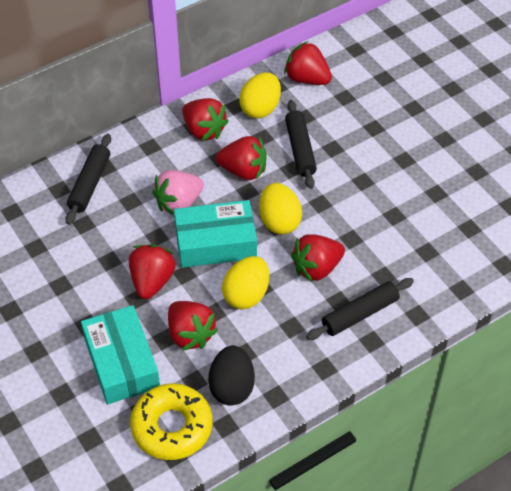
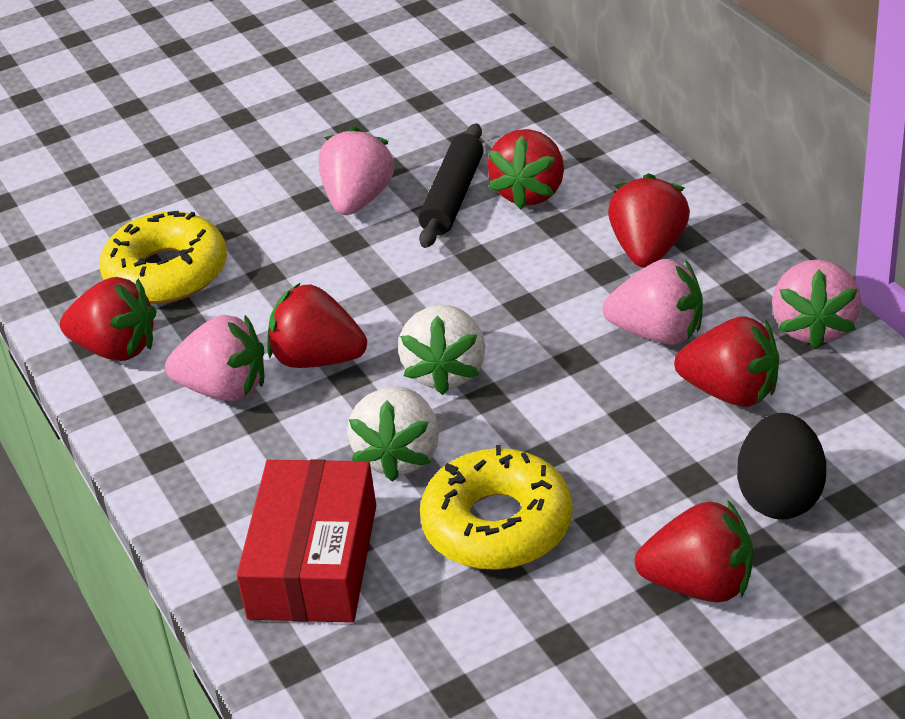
black rolling pin: 3 -> 1
pink strawberry: 1 -> 4
red box: 0 -> 1
turquoise box: 2 -> 0
white strawberry: 0 -> 2
yellow donut: 1 -> 2
yellow egg: 3 -> 0

